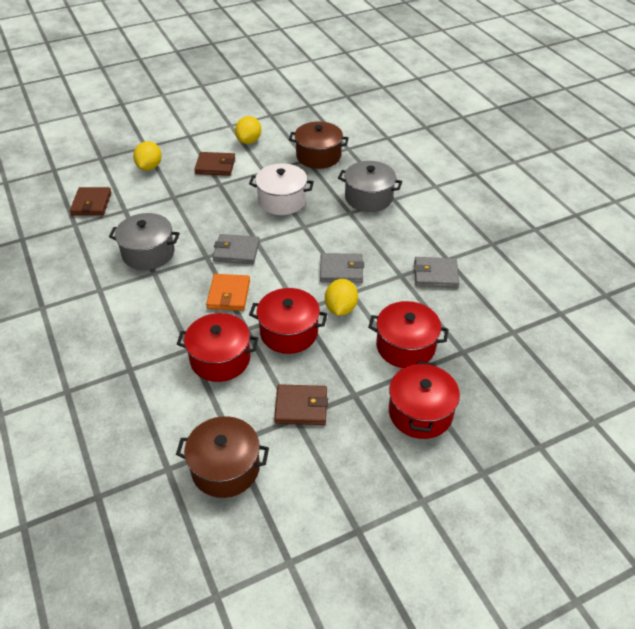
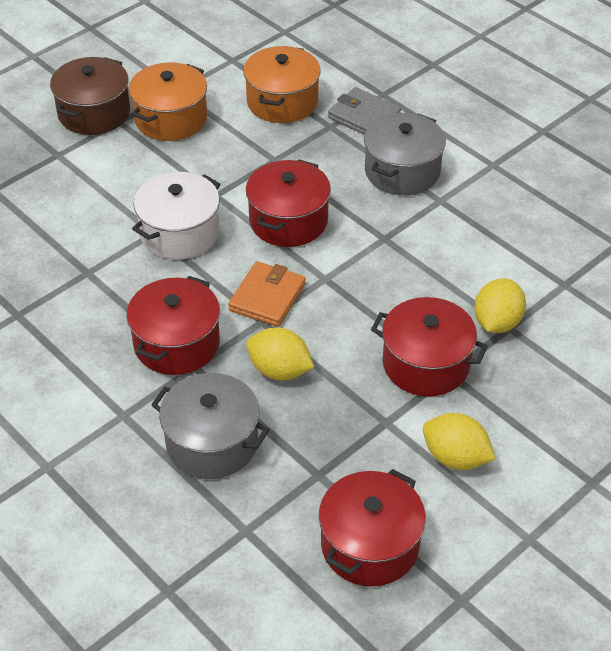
brown pot: 2 -> 1
brown wallet: 3 -> 0
grey wallet: 3 -> 1
orange pot: 0 -> 2

